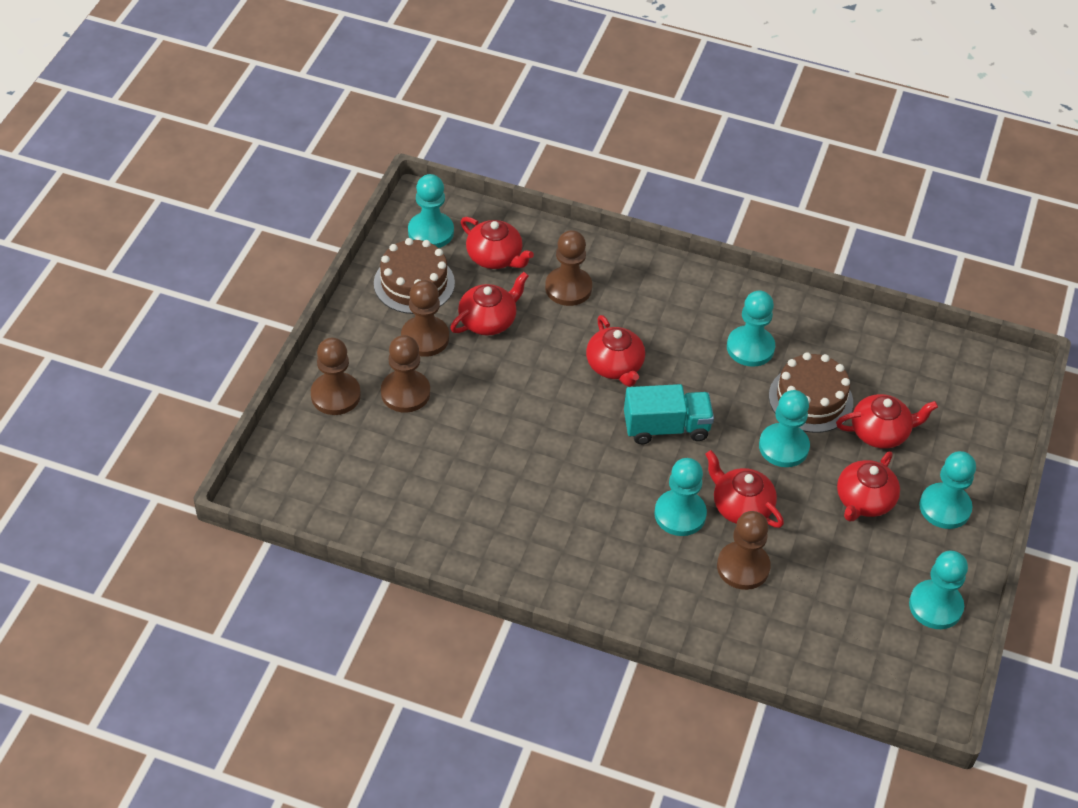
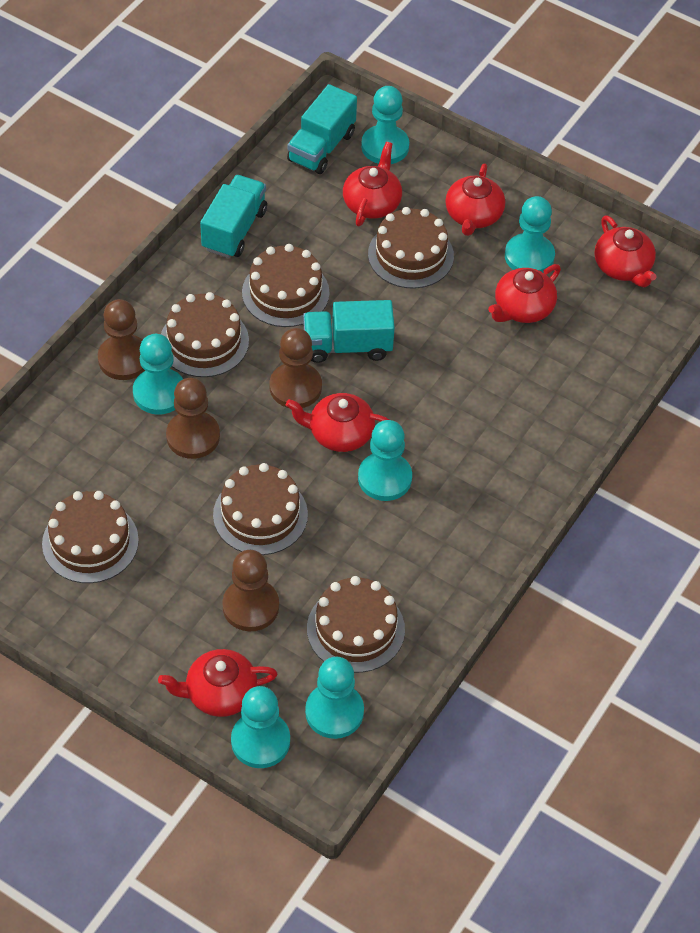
brown cake: 2 -> 6
brown pawn: 5 -> 4
turquoise truck: 1 -> 3

